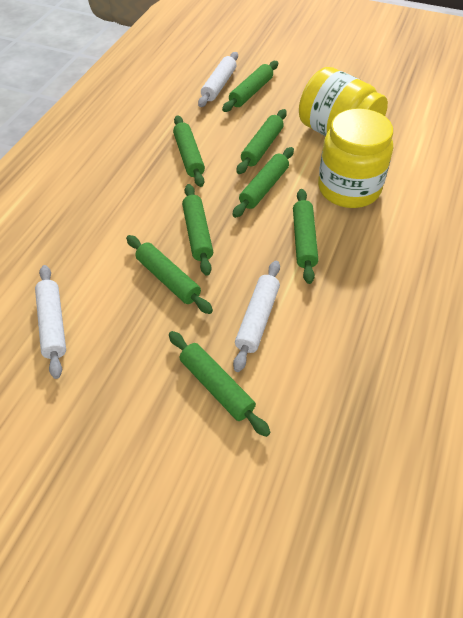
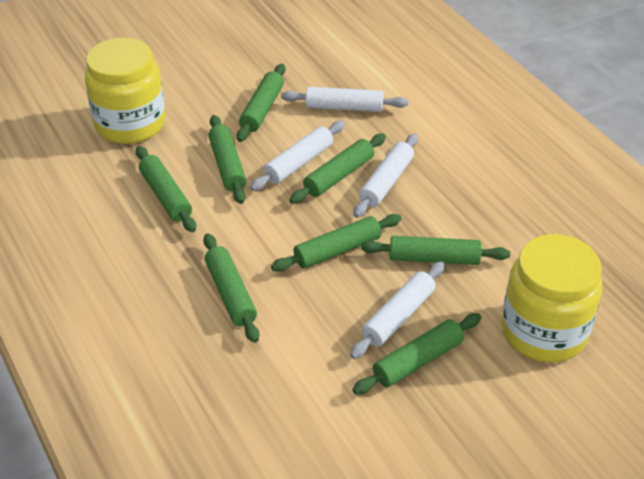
white rolling pin: 3 -> 4

